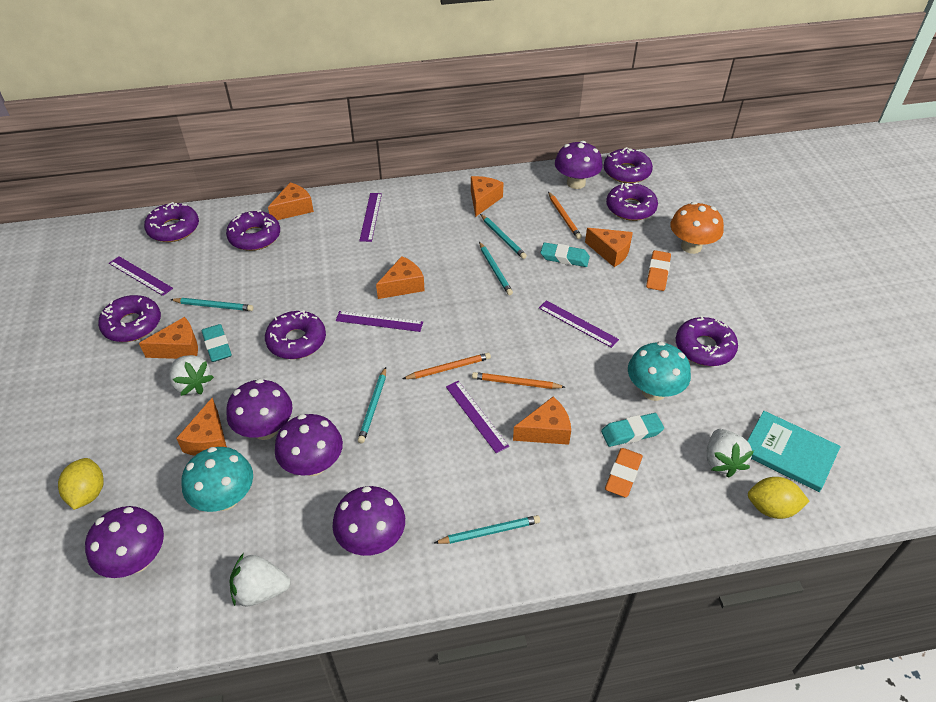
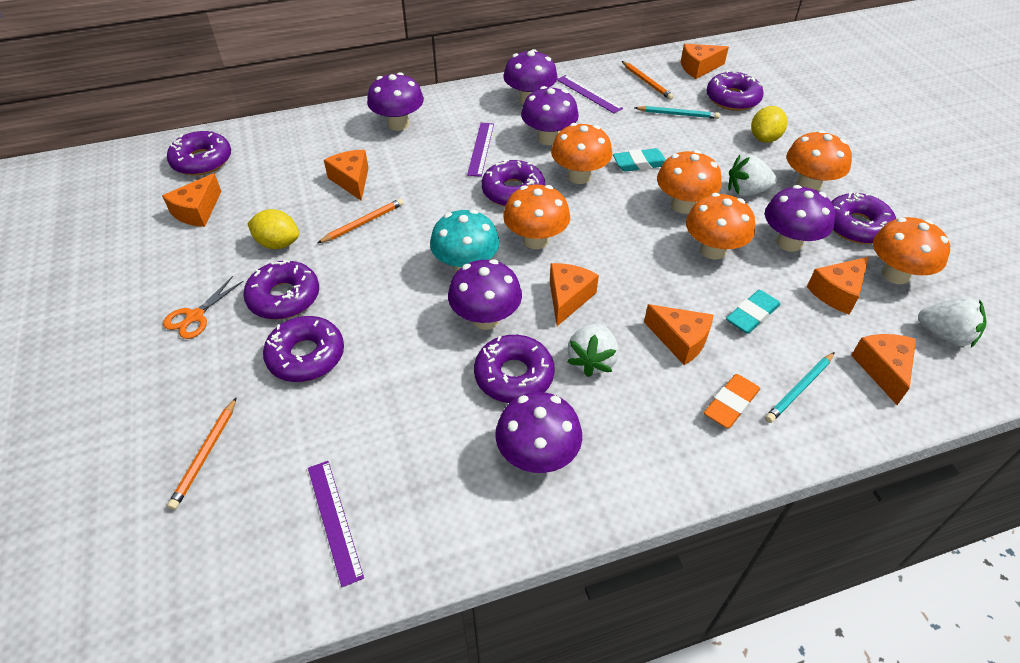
orange eraser: 2 -> 1
orange mushroom: 1 -> 6
orange scissors: 0 -> 1
purple mushroom: 5 -> 6
purple ruler: 5 -> 3
turquoise book: 1 -> 0
turquoise eraser: 3 -> 2
turquoise mushroom: 2 -> 1
turquoise pencil: 5 -> 2

